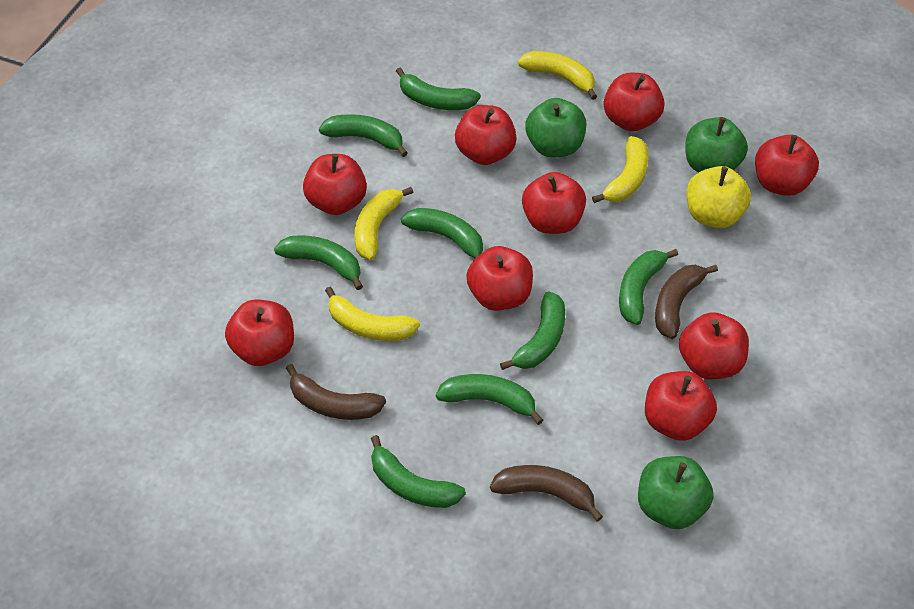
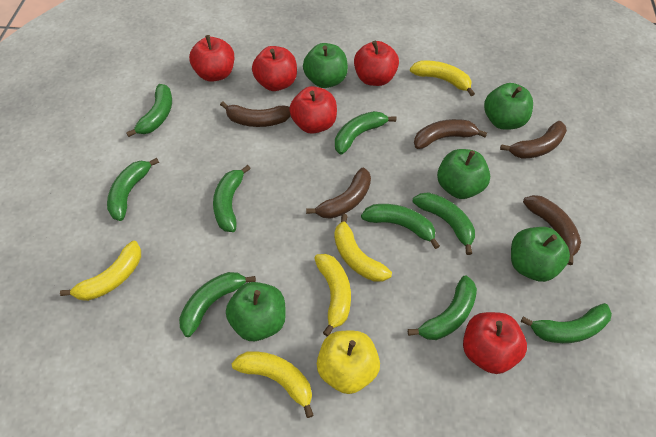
brown banana: 3 -> 5
green apple: 3 -> 5
green banana: 8 -> 9
red apple: 9 -> 5
yellow banana: 4 -> 5

